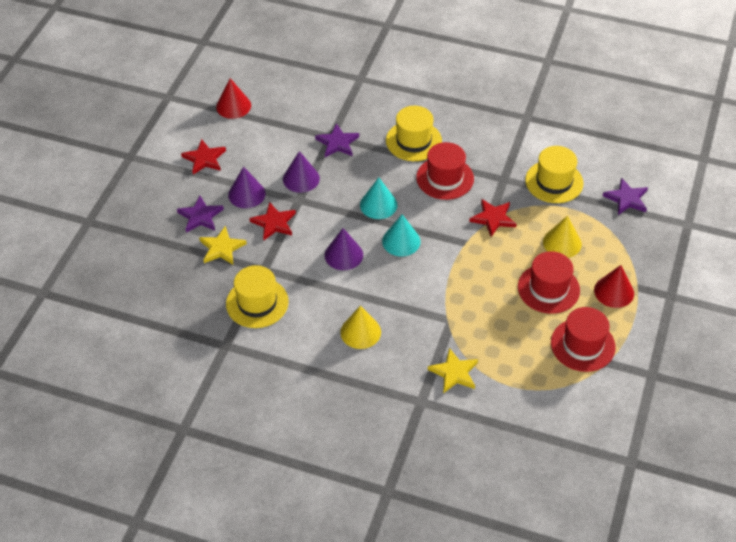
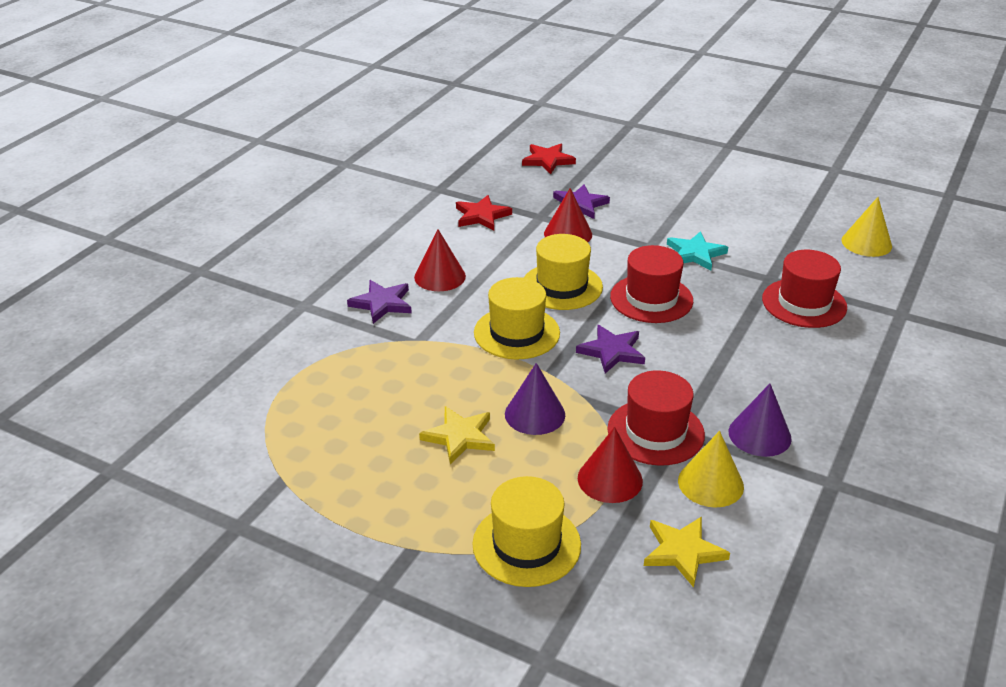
purple cone: 3 -> 2
red cone: 2 -> 3
red star: 3 -> 2
turquoise cone: 2 -> 0
turquoise star: 0 -> 1

